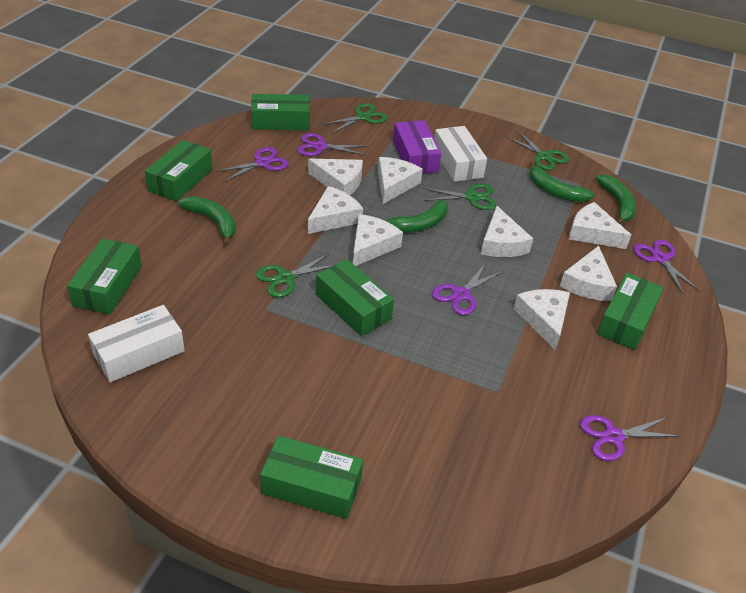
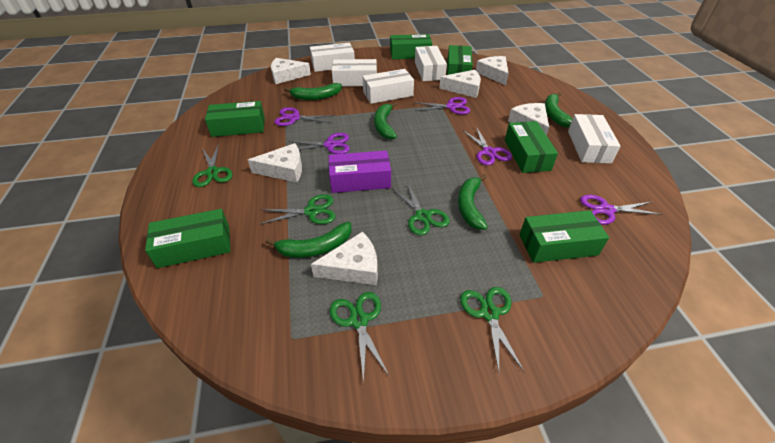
green banana: 4 -> 5
green scissors: 4 -> 5
white box: 2 -> 5
white cheese: 8 -> 6

